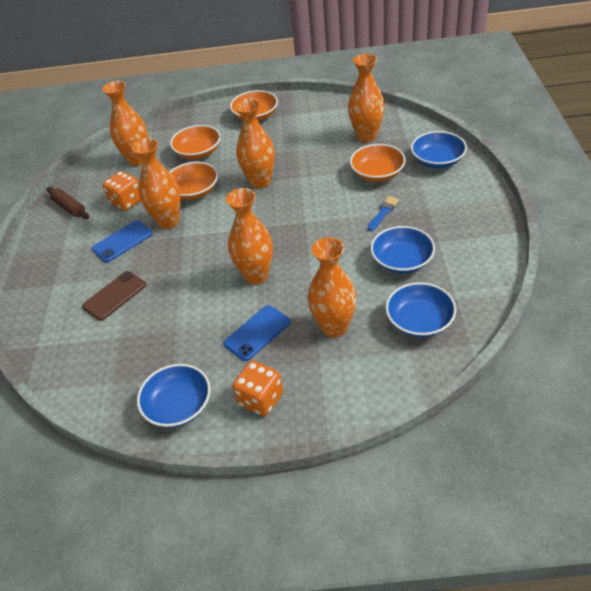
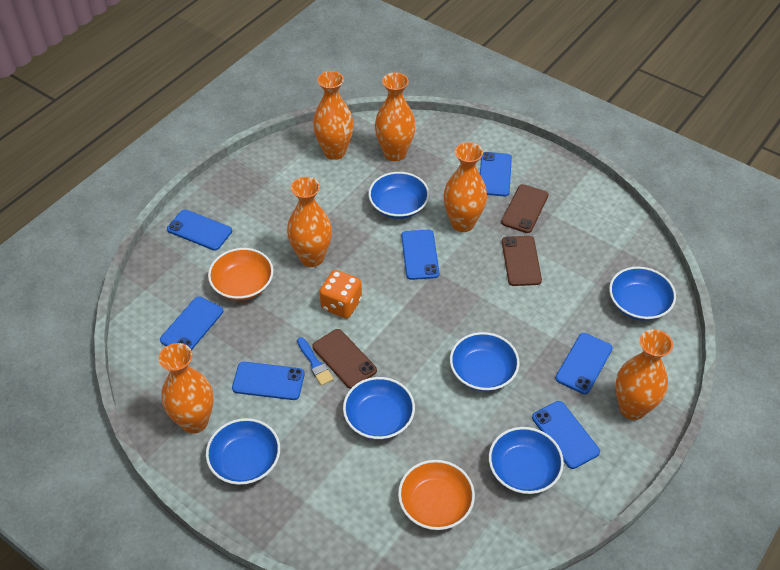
blue bowl: 4 -> 6
blue phone: 2 -> 7
brown phone: 1 -> 3
brown rolling pin: 1 -> 0
orange bowl: 4 -> 2
orange dice: 2 -> 1

